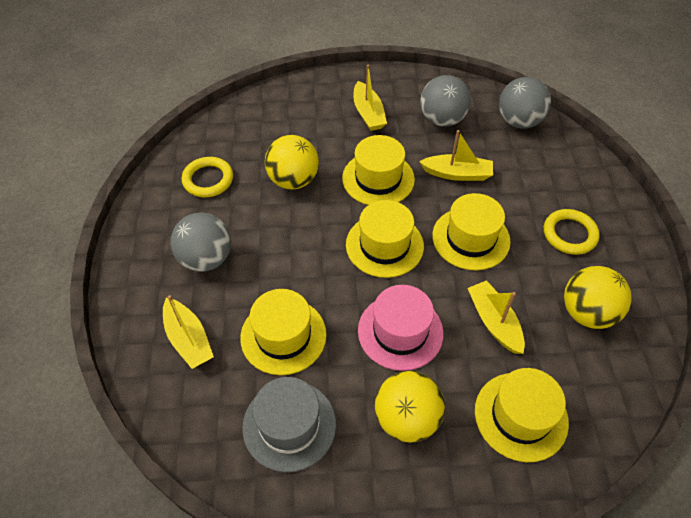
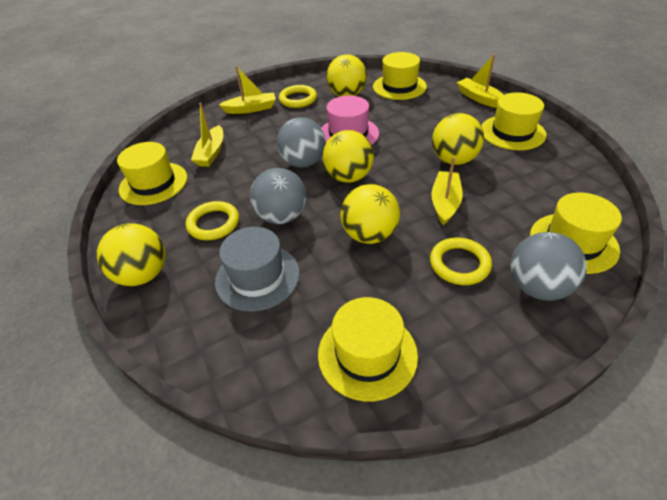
yellow ball: 3 -> 5
yellow ring: 2 -> 3

